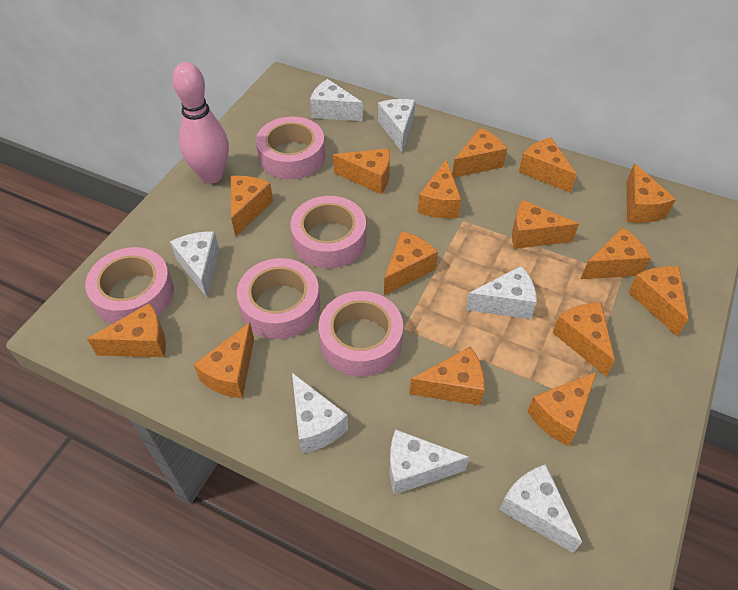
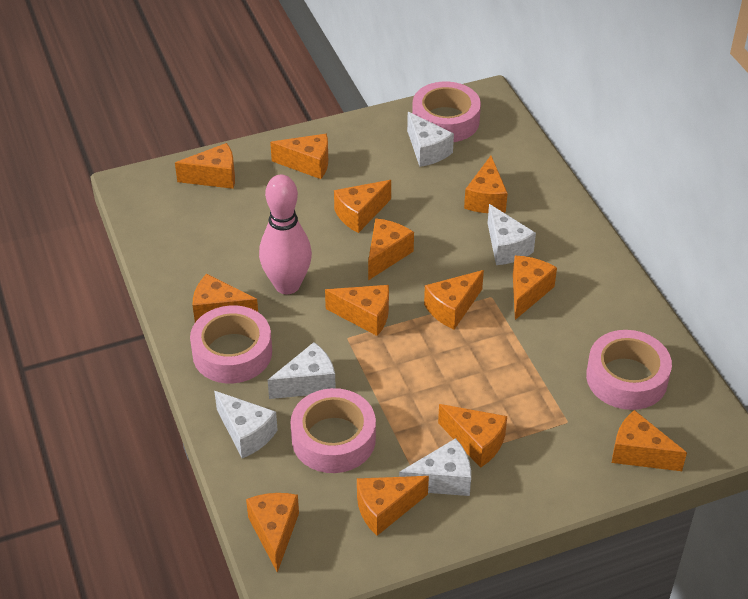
orange cheese: 15 -> 13
pink tape: 5 -> 4
white cheese: 7 -> 5

